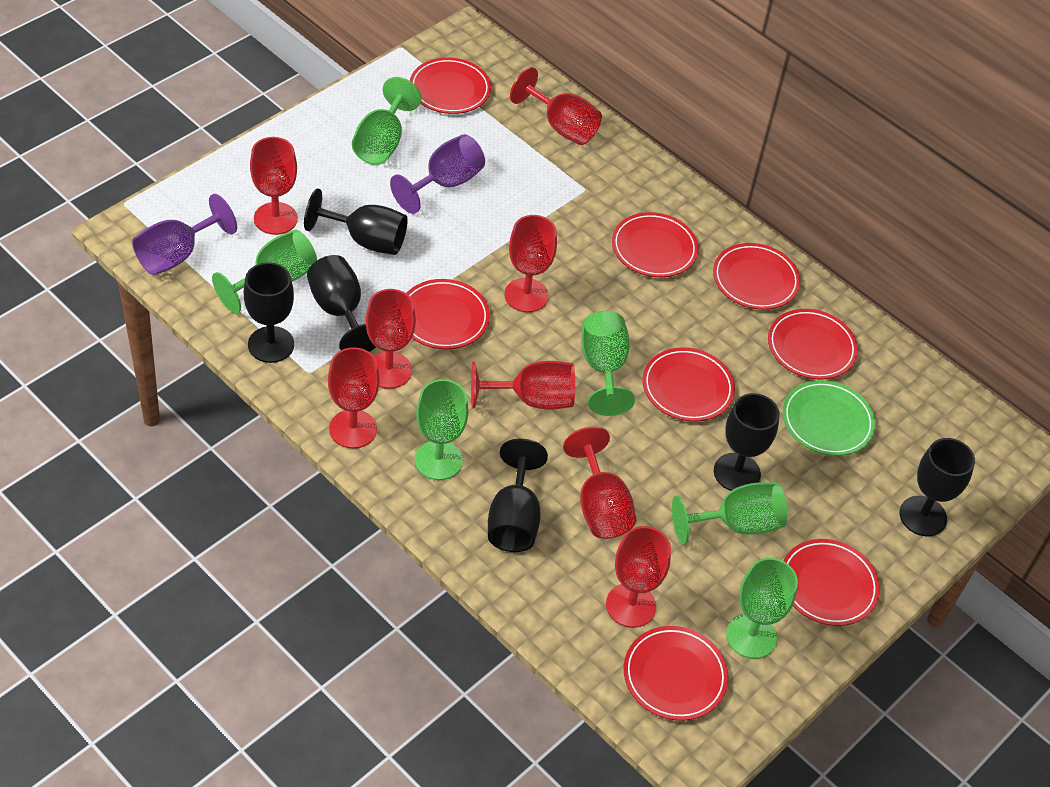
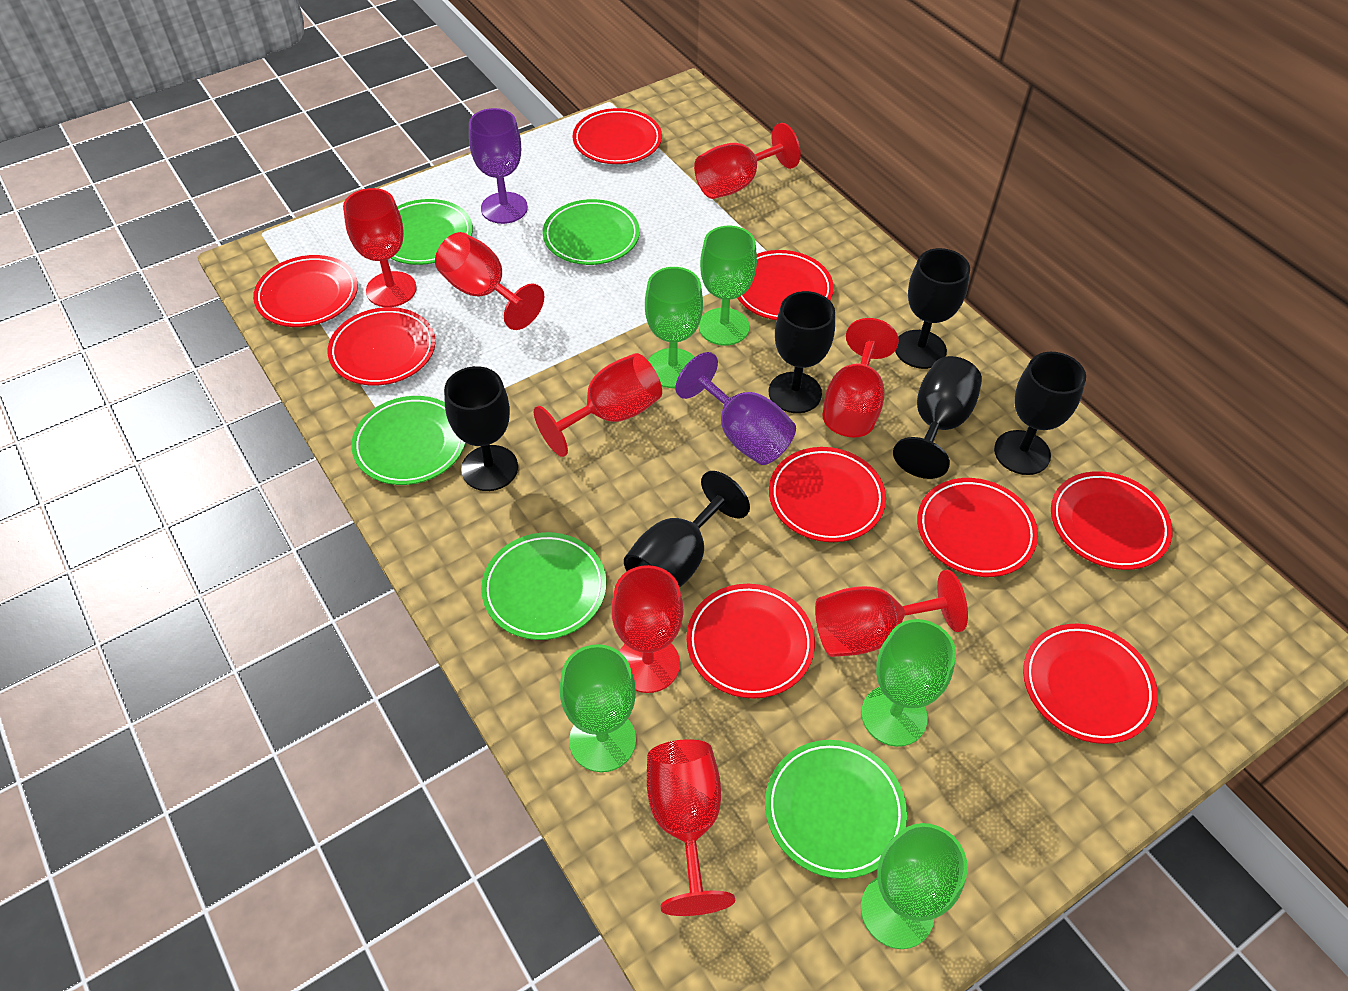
green goblet: 6 -> 5
green plate: 1 -> 5
red plate: 8 -> 9

